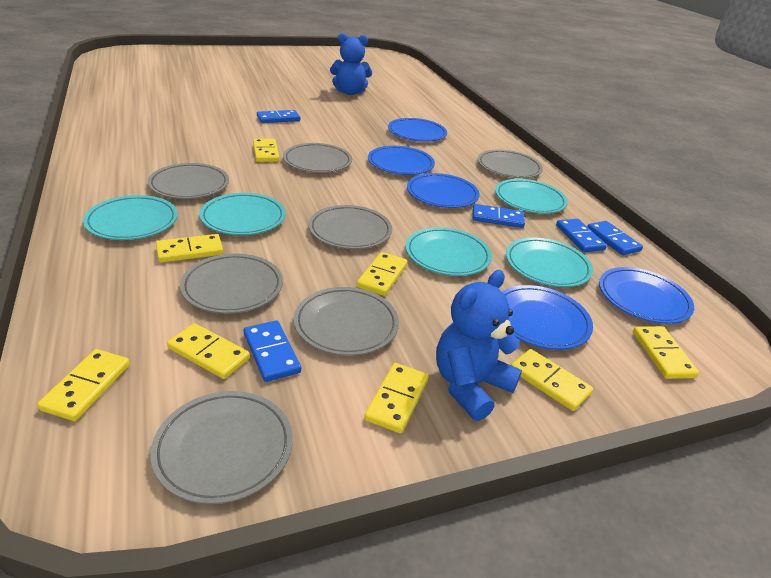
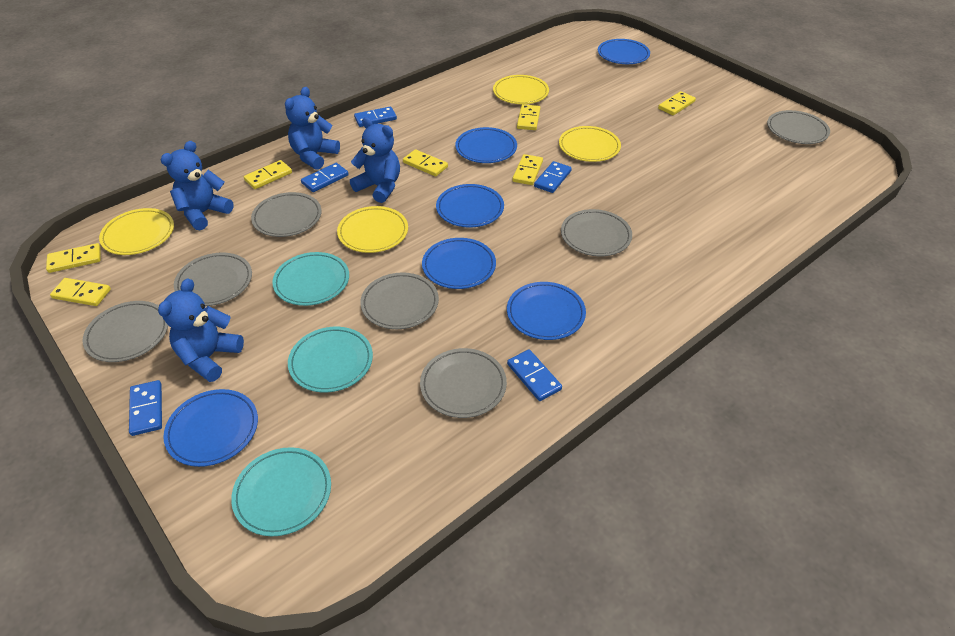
blue plate: 5 -> 6
blue teddy bear: 2 -> 4
turquoise plate: 5 -> 3
yellow domino: 8 -> 7
yellow plate: 0 -> 4

